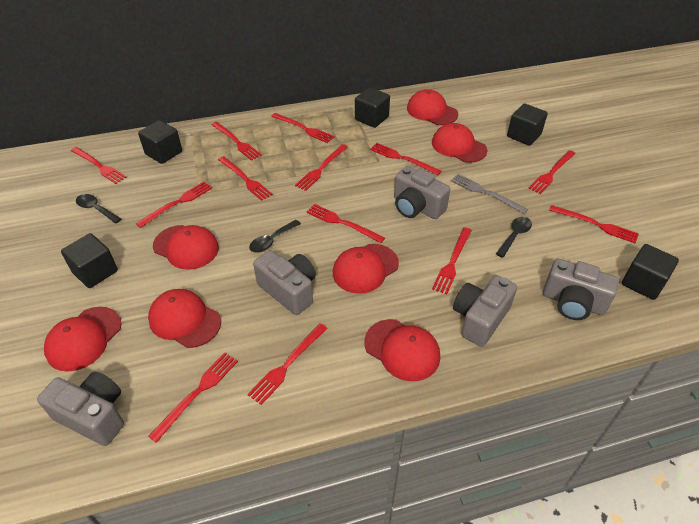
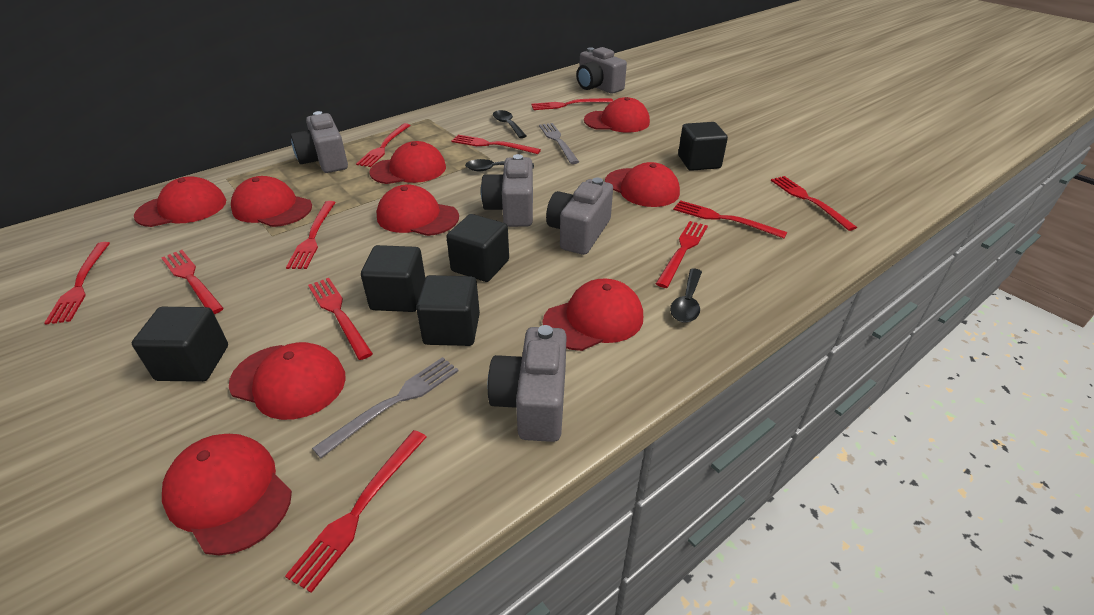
grey fork: 1 -> 2
red cap: 7 -> 9
red fork: 13 -> 11

